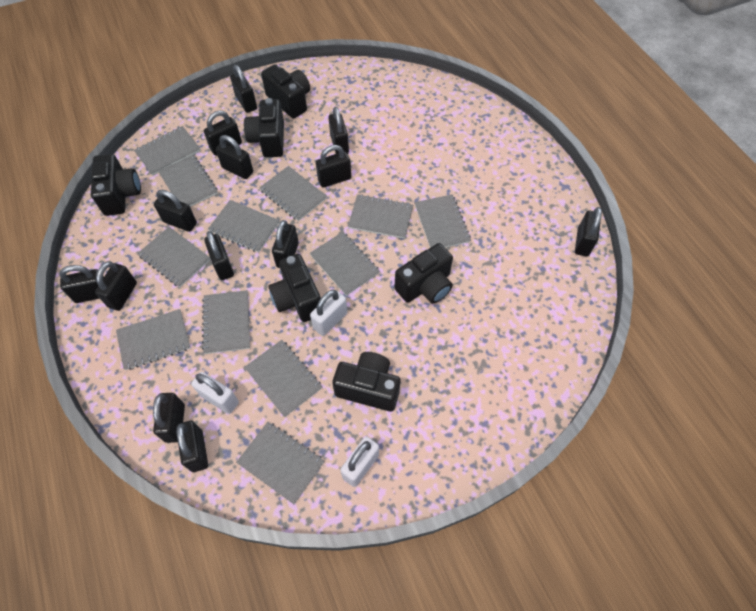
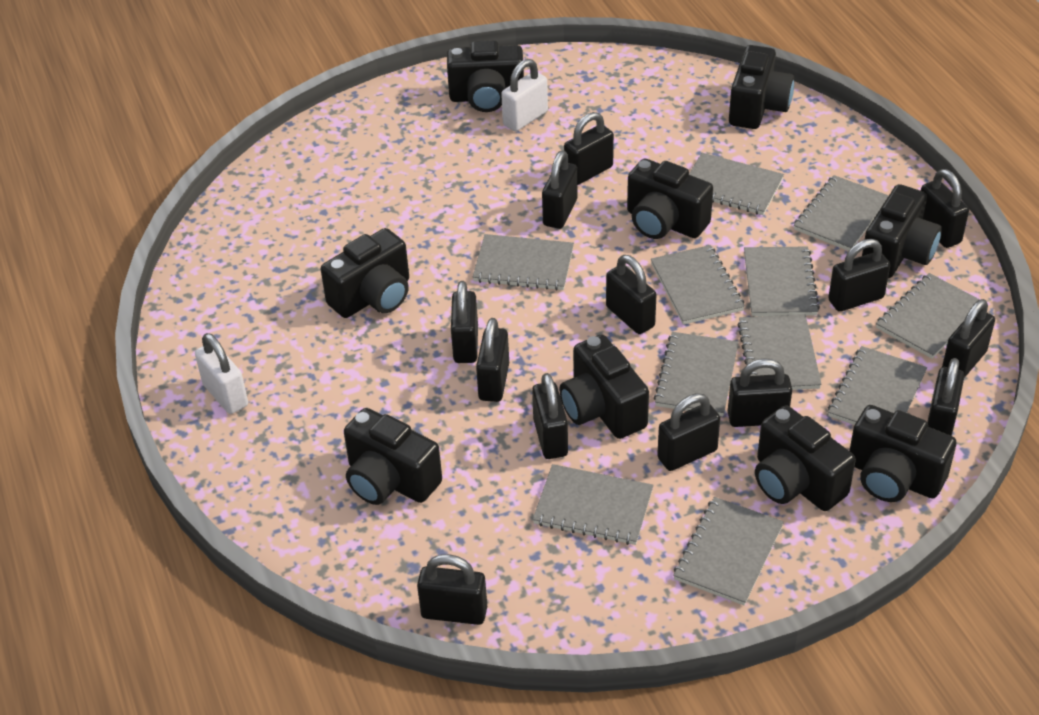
black camera: 6 -> 9
grey notebook: 12 -> 11
white padlock: 3 -> 2

